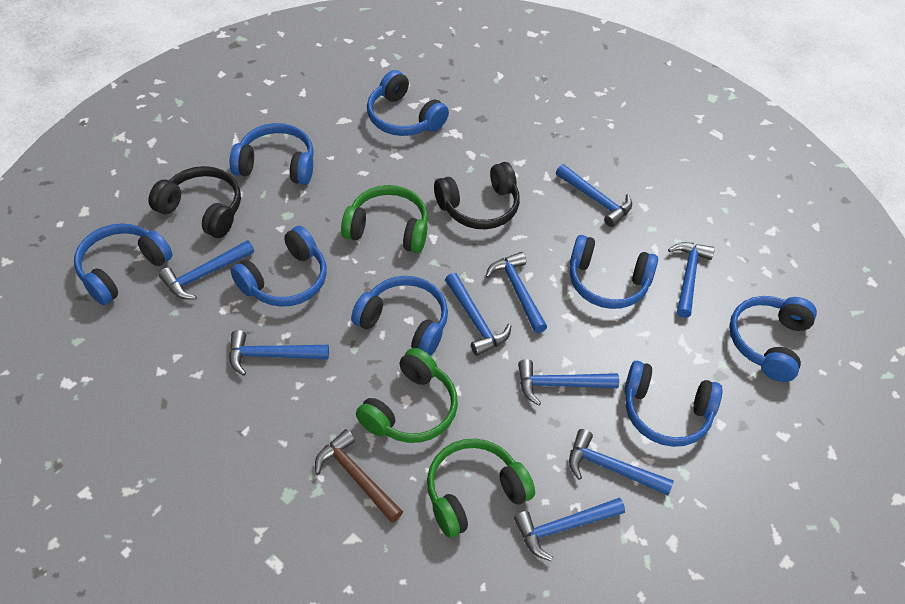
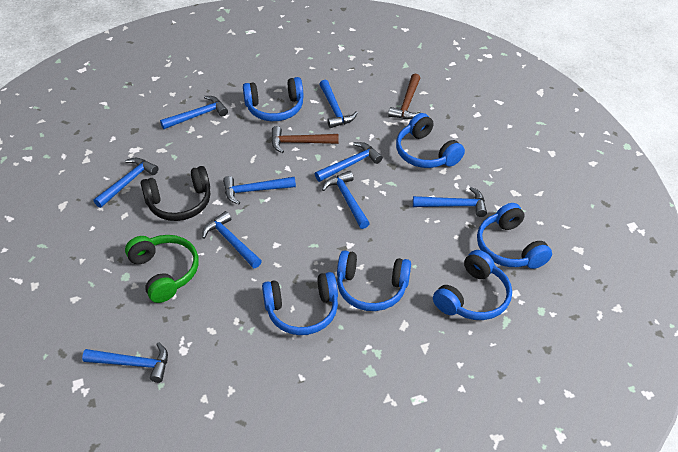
black headphones: 2 -> 1
blue headphones: 8 -> 6
brown hammer: 1 -> 2
green headphones: 3 -> 1

